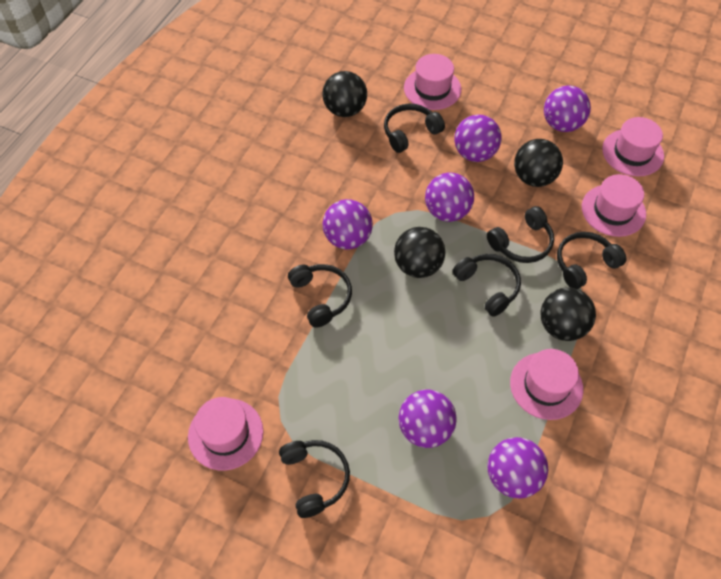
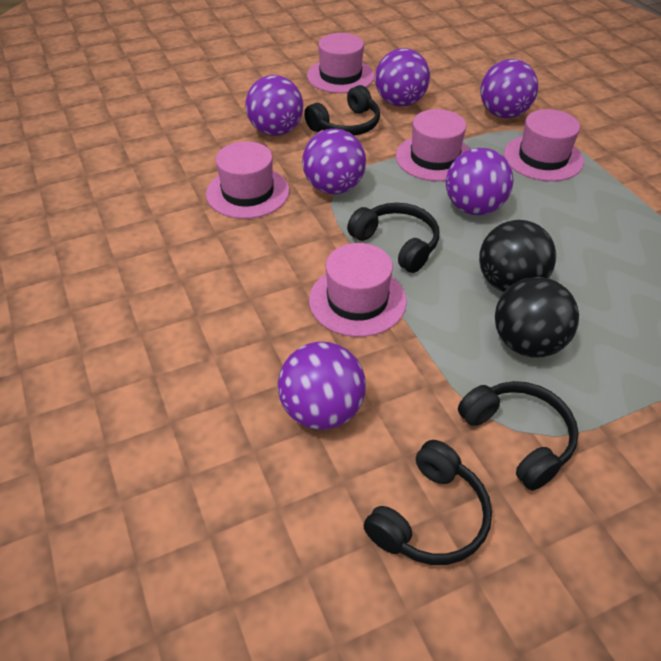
black ball: 4 -> 2
black headphones: 6 -> 4

